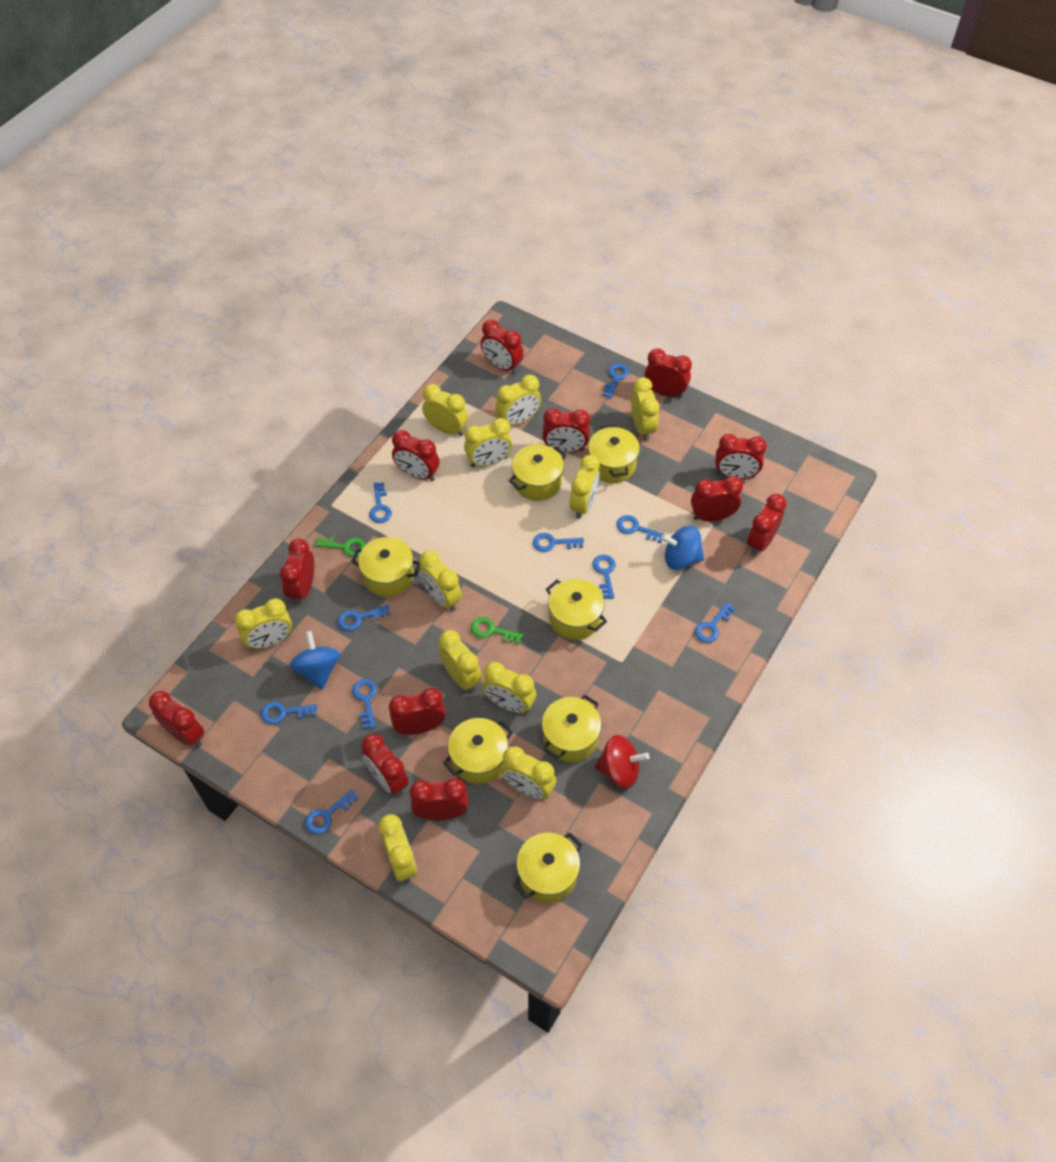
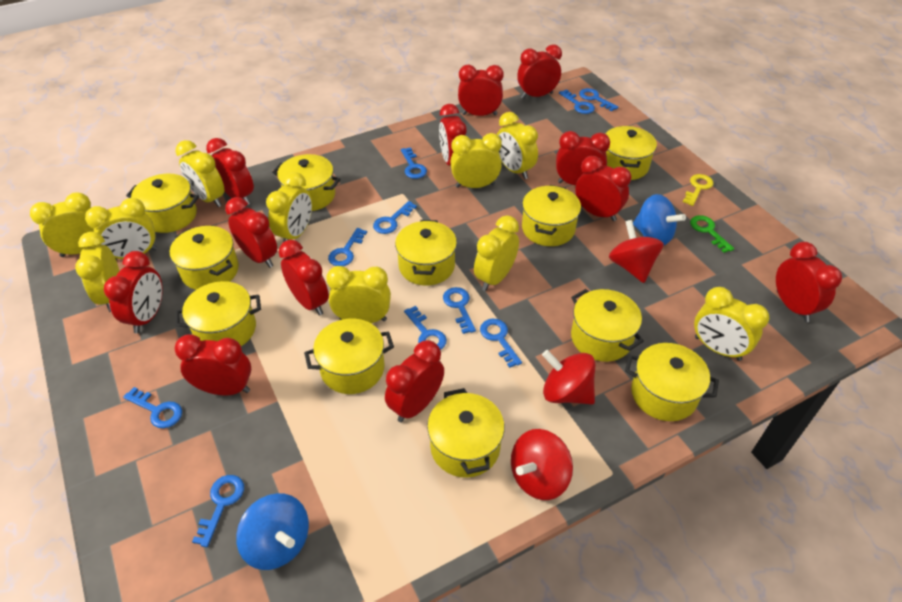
green key: 2 -> 1
red spinning top: 1 -> 3
yellow clock: 11 -> 10
yellow key: 0 -> 1
yellow pot: 7 -> 11

